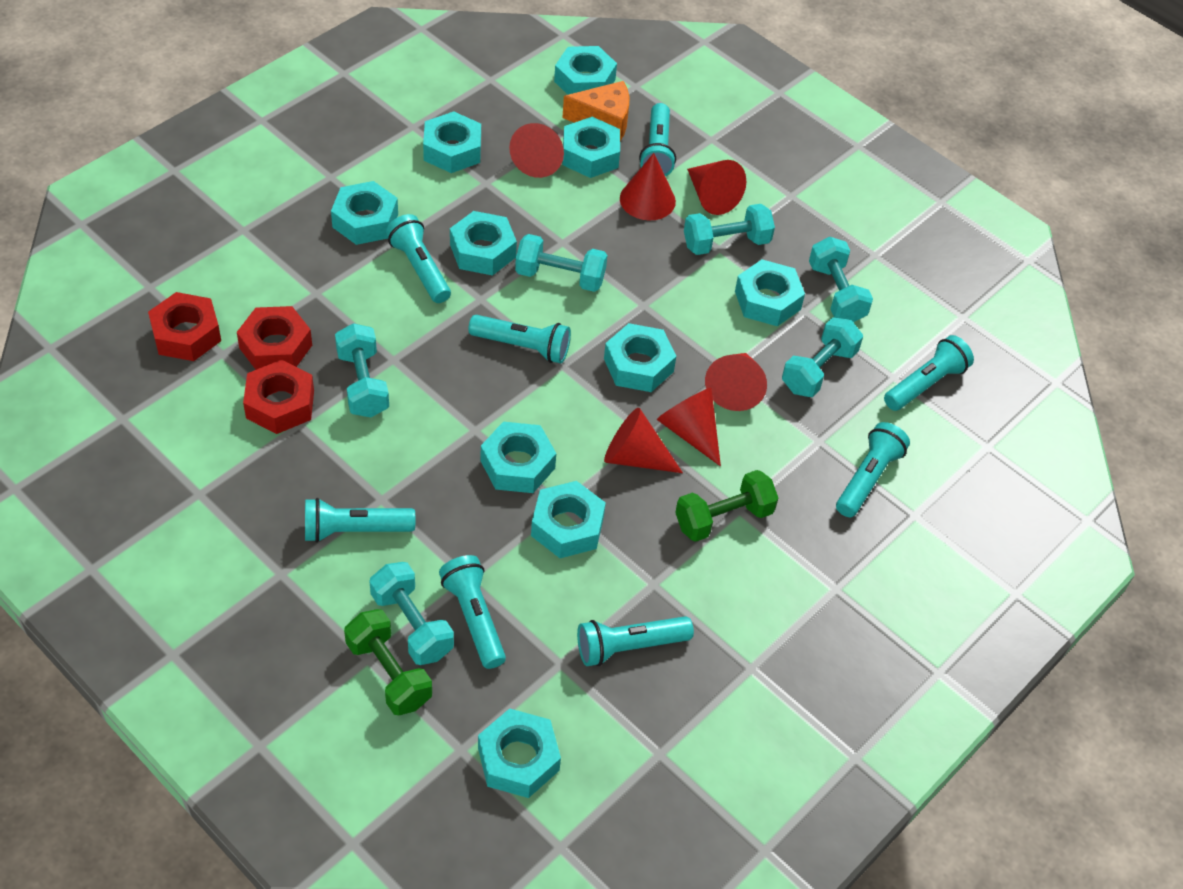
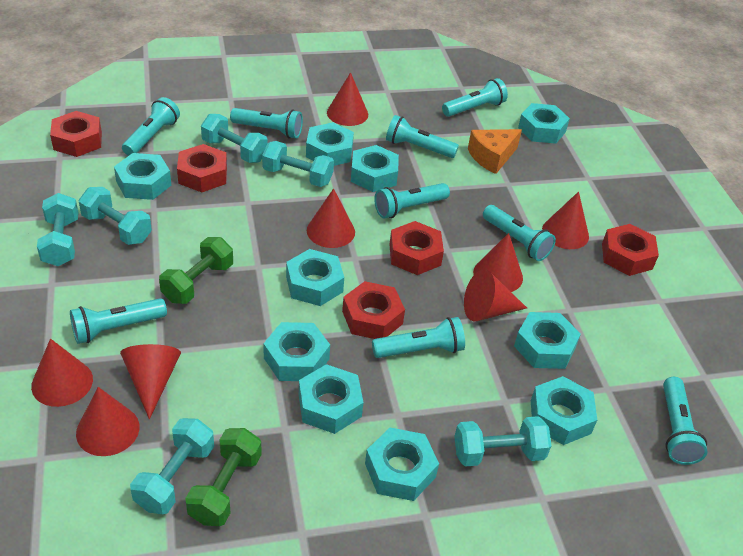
red cone: 6 -> 8
red nut: 3 -> 5
turquoise flashlight: 8 -> 9

